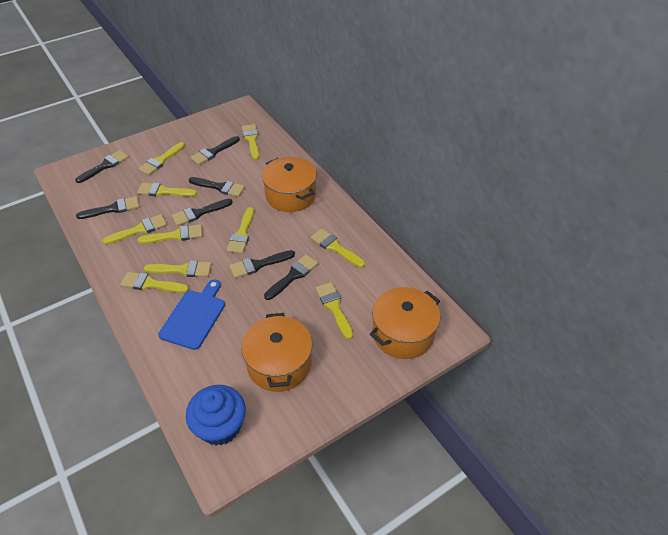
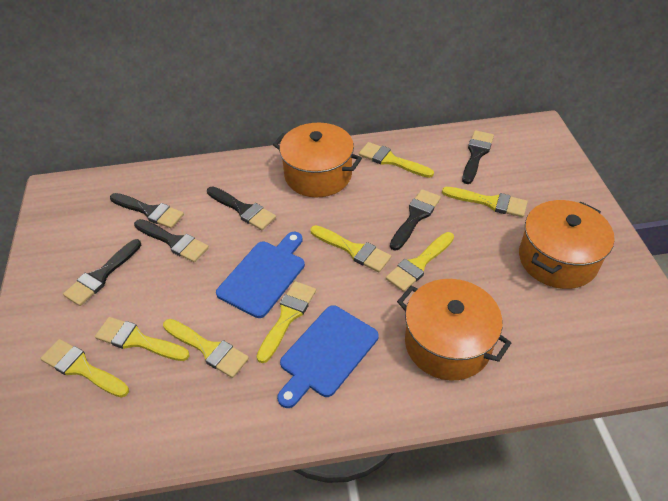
black brush: 7 -> 6
blue cupcake: 1 -> 0
blue cutting board: 1 -> 2
yellow brush: 10 -> 8

